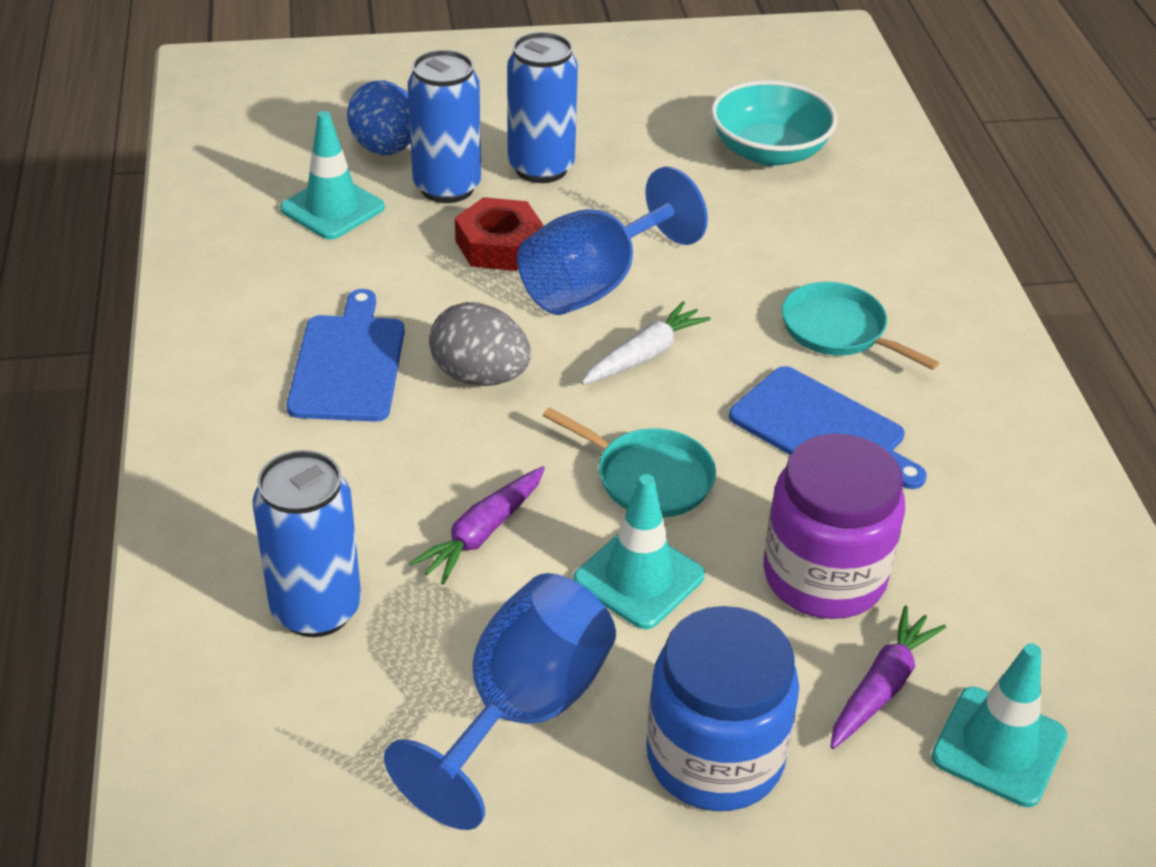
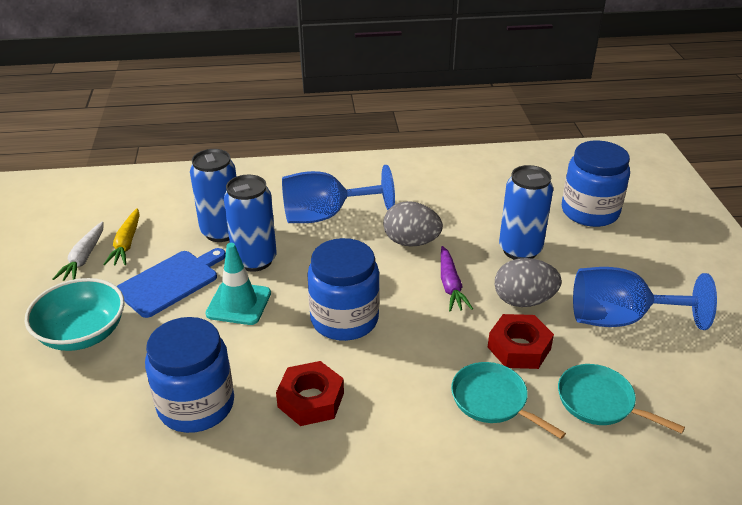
blue cutting board: 2 -> 1
blue egg: 1 -> 0
blue jar: 1 -> 3
grey egg: 1 -> 2
purple carrot: 2 -> 1
purple jar: 1 -> 0
red nut: 1 -> 2
turquoise traffic cone: 3 -> 1
yellow carrot: 0 -> 1

